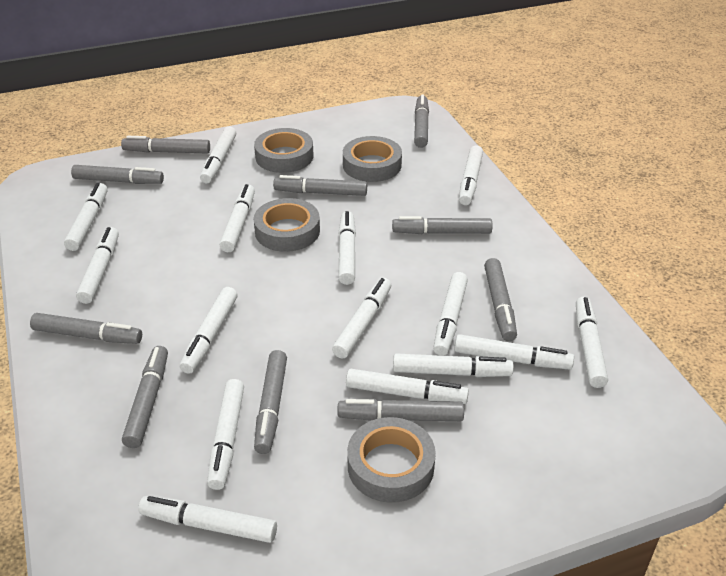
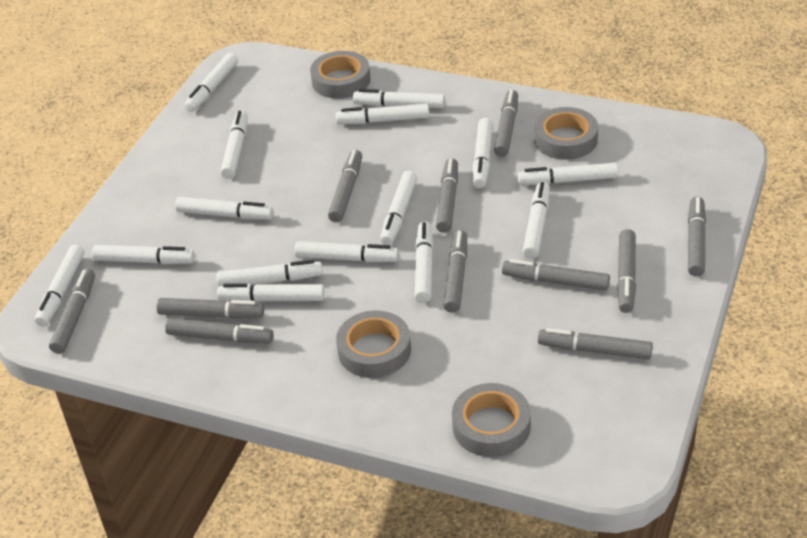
grey marker: 10 -> 11

